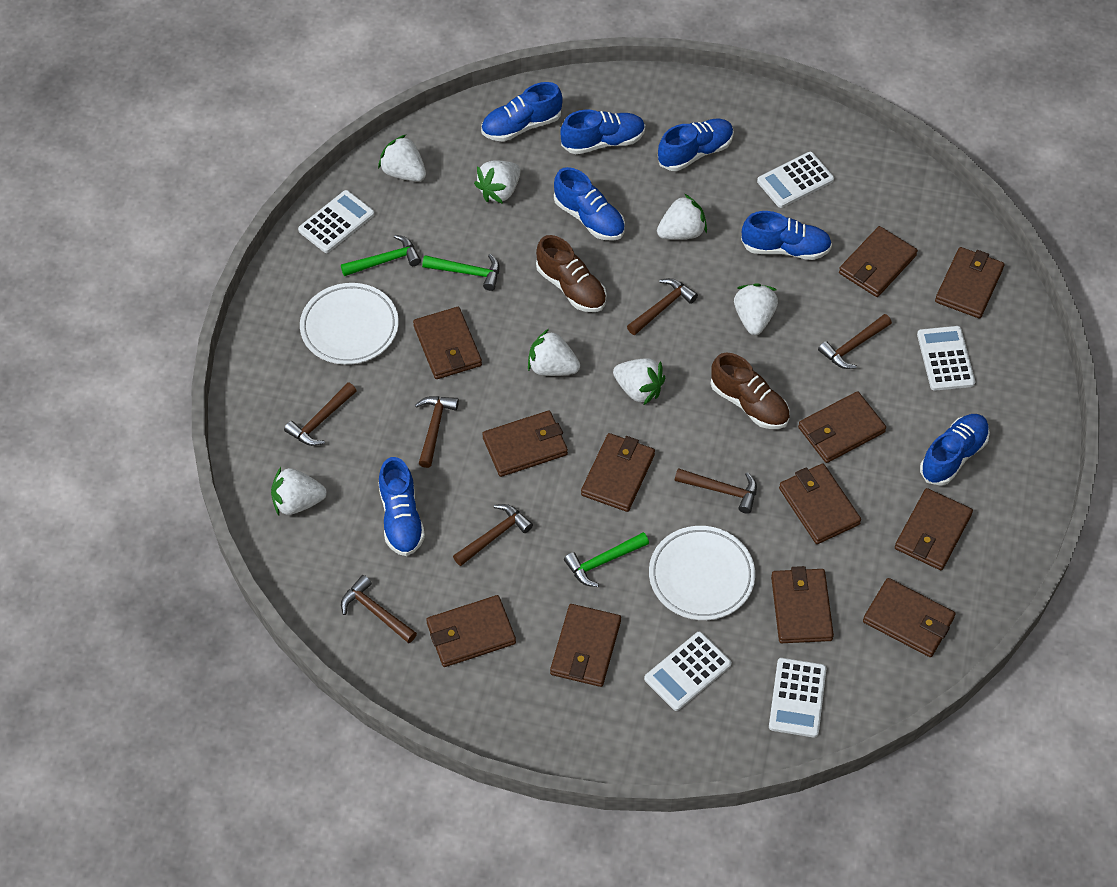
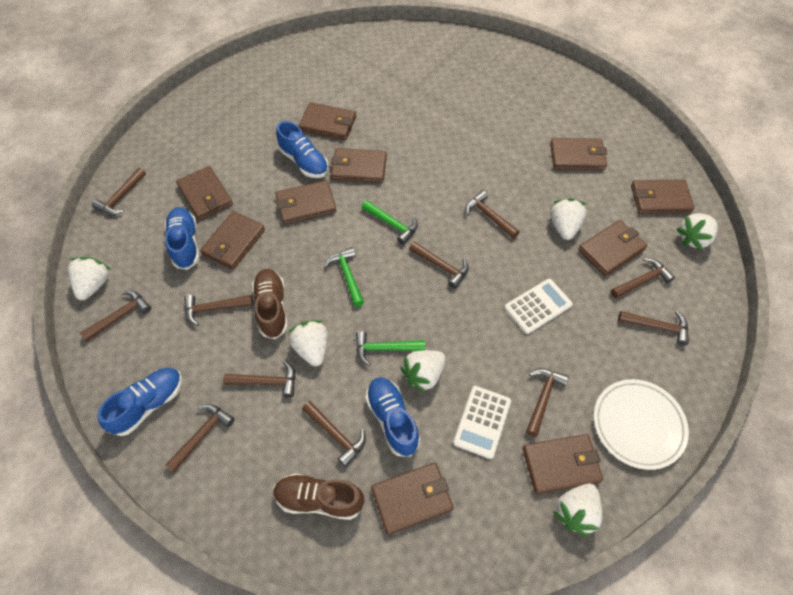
blue shoe: 7 -> 4
brown hammer: 7 -> 11
brown wallet: 12 -> 10
white calculator: 5 -> 2
white plate: 2 -> 1
white strawberry: 7 -> 6

